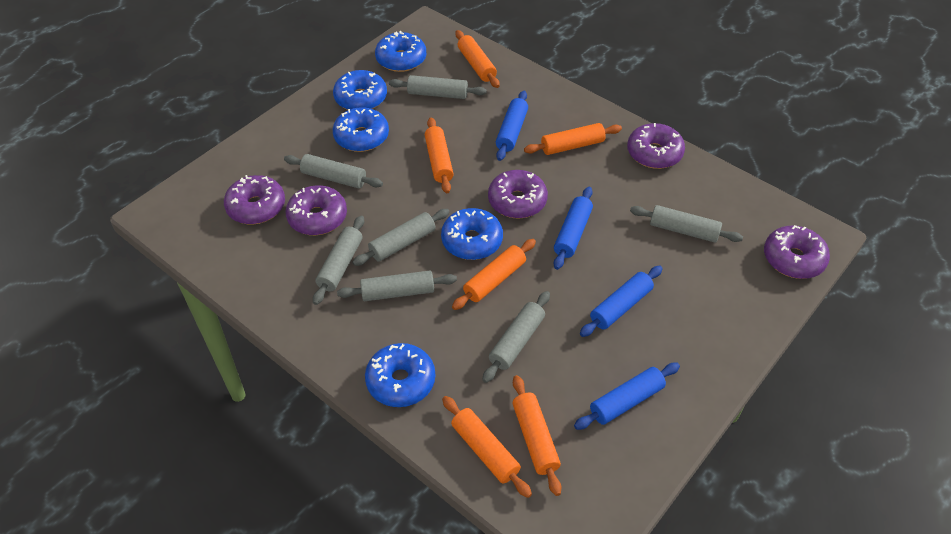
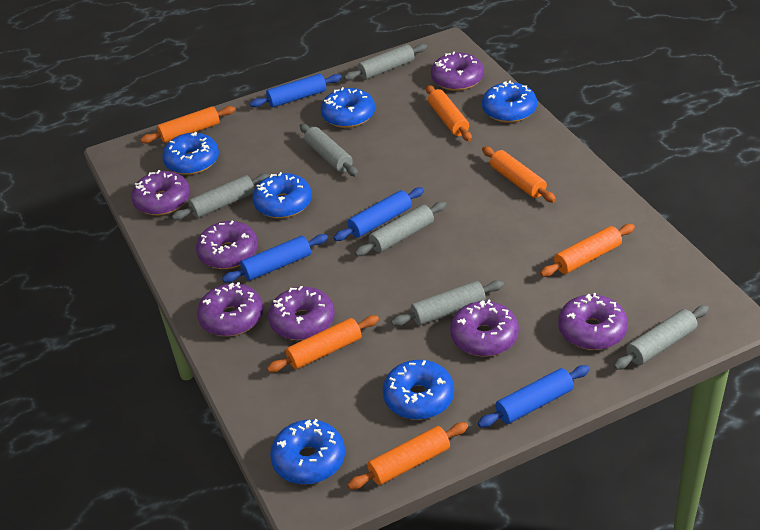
blue donut: 5 -> 6
grey rolling pin: 7 -> 6
purple donut: 5 -> 7

